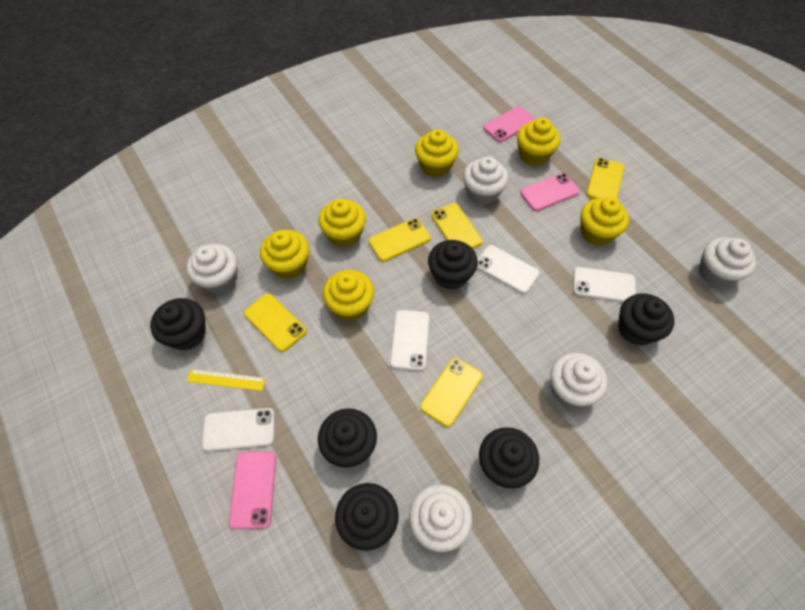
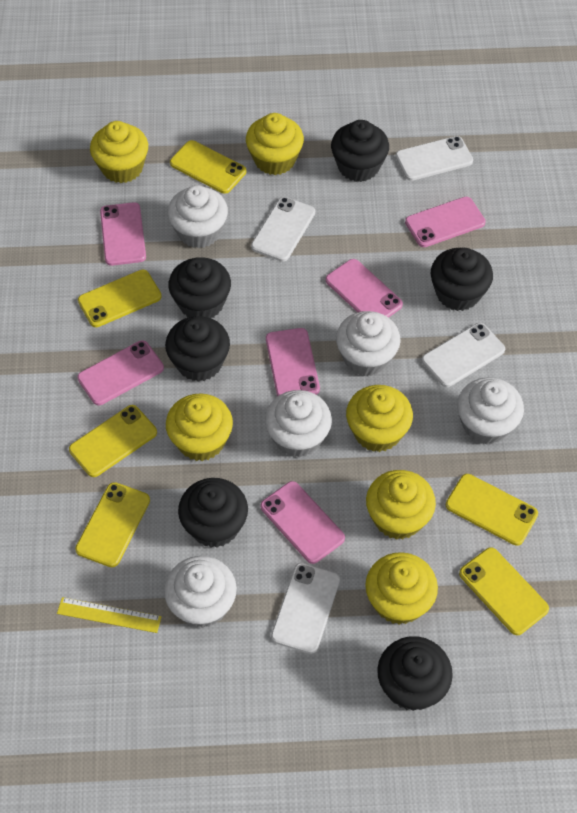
pink phone: 3 -> 6
yellow phone: 5 -> 6

